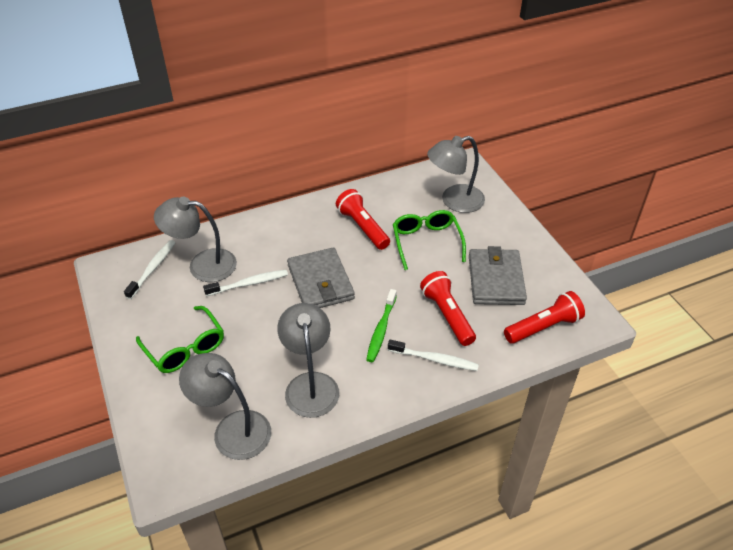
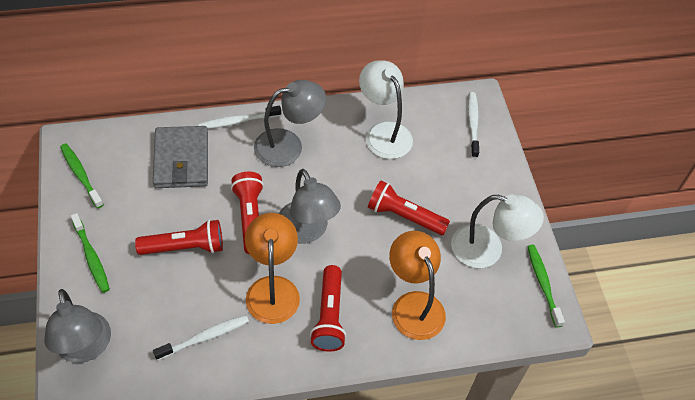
green glasses: 2 -> 0
green toothbrush: 1 -> 3
grey lamp: 4 -> 3
grey wallet: 2 -> 1
orange lamp: 0 -> 2
red flashlight: 3 -> 4
white lamp: 0 -> 2

